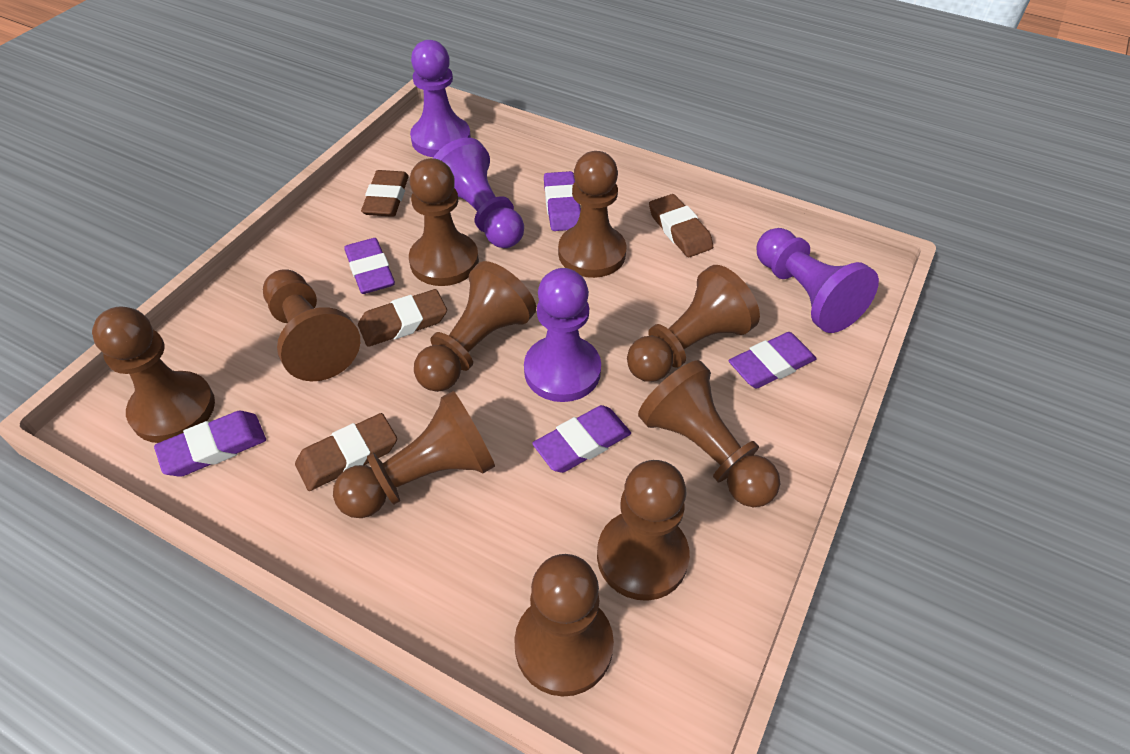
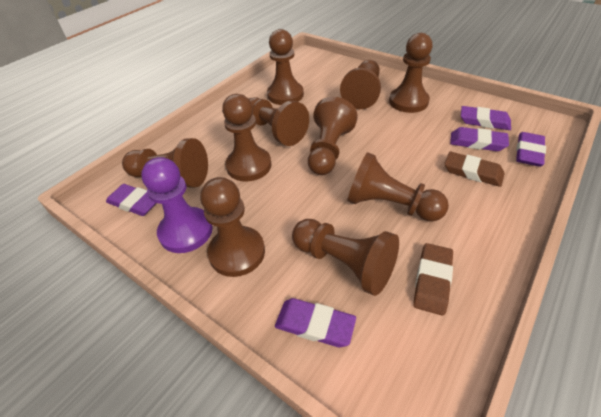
brown eraser: 4 -> 2
purple pawn: 4 -> 1

